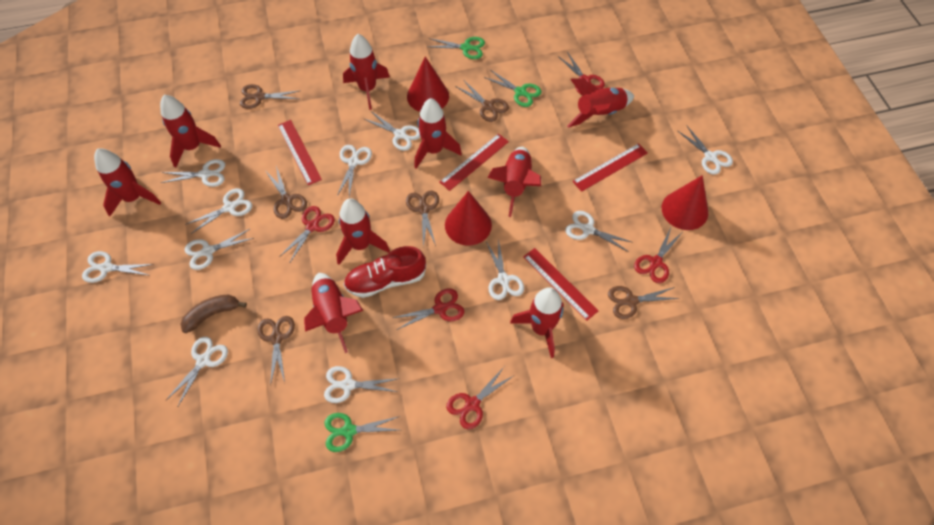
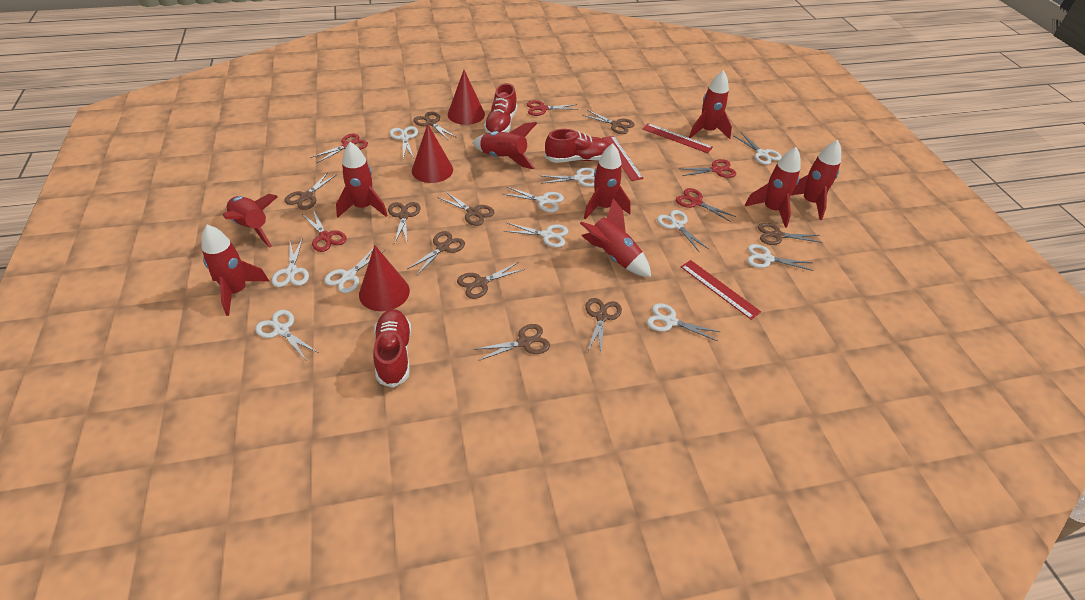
brown banana: 1 -> 0
brown scissors: 6 -> 10
green scissors: 3 -> 0
red ruler: 4 -> 3
red shoe: 1 -> 3

